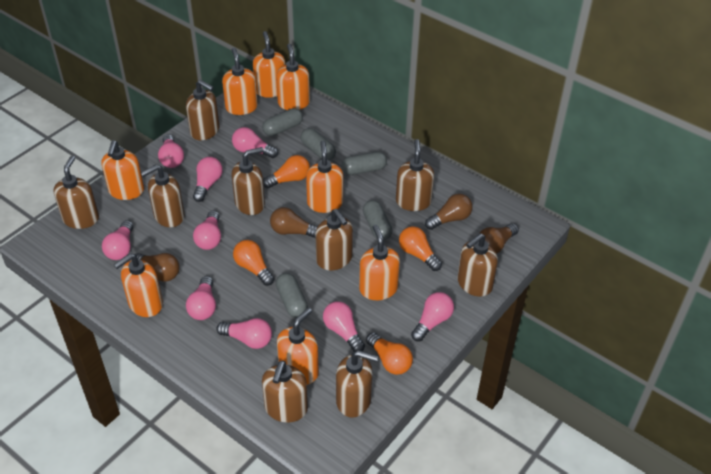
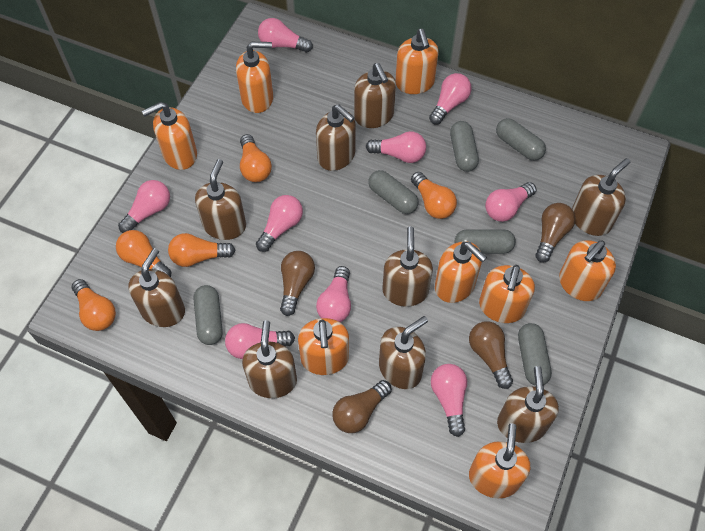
grey capsule: 5 -> 6
orange light bulb: 4 -> 5

